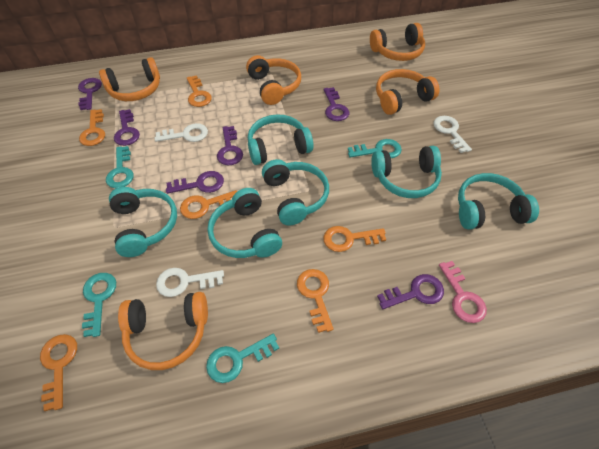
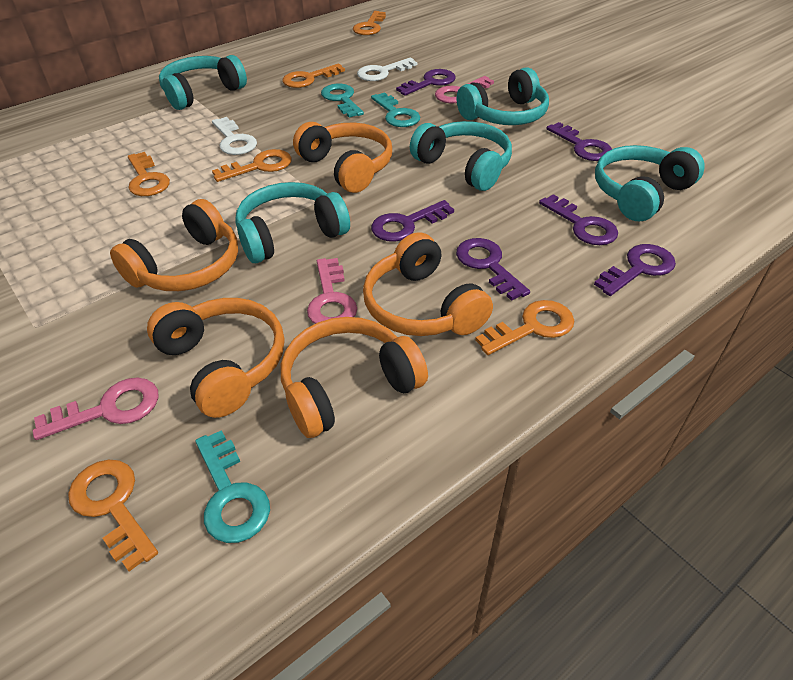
pink key: 1 -> 3
turquoise headphones: 6 -> 5
turquoise key: 4 -> 3
white key: 3 -> 2

